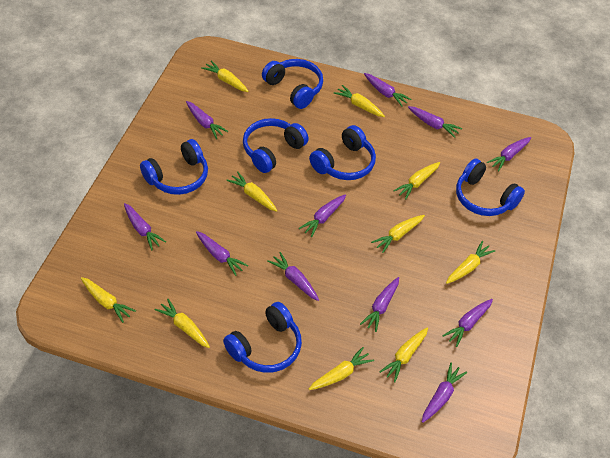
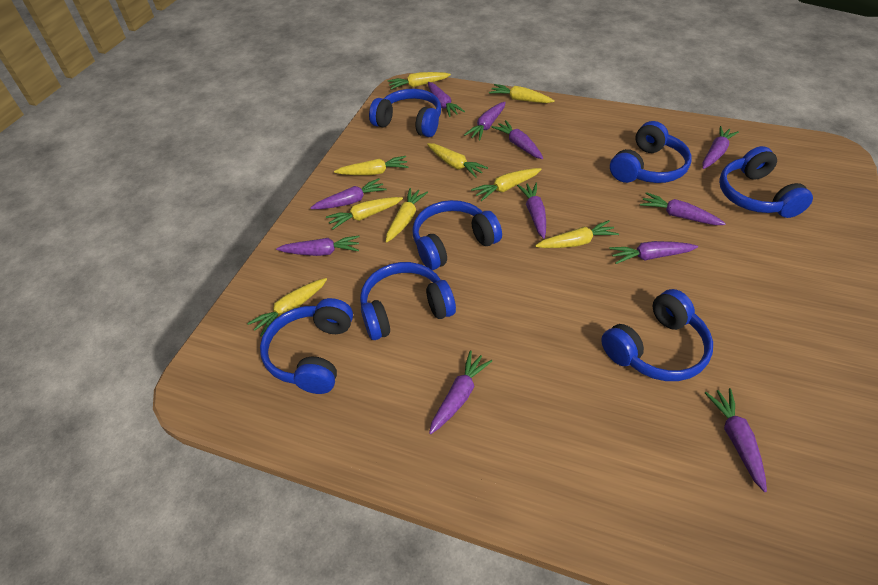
blue headphones: 6 -> 7
yellow carrot: 10 -> 9

